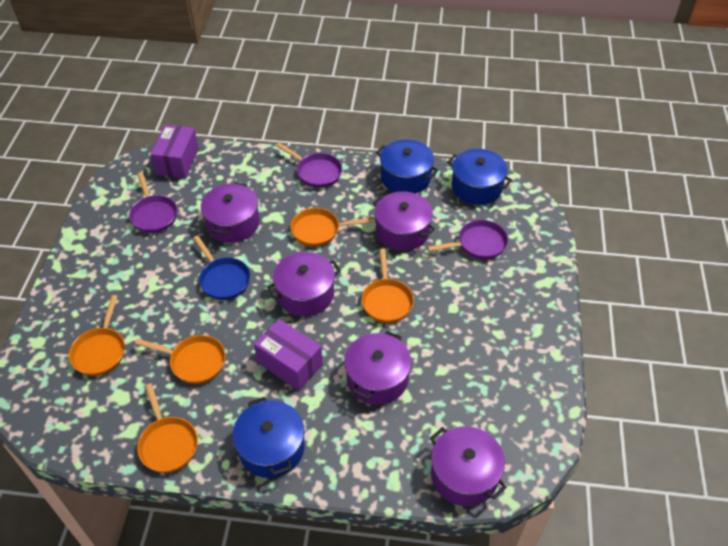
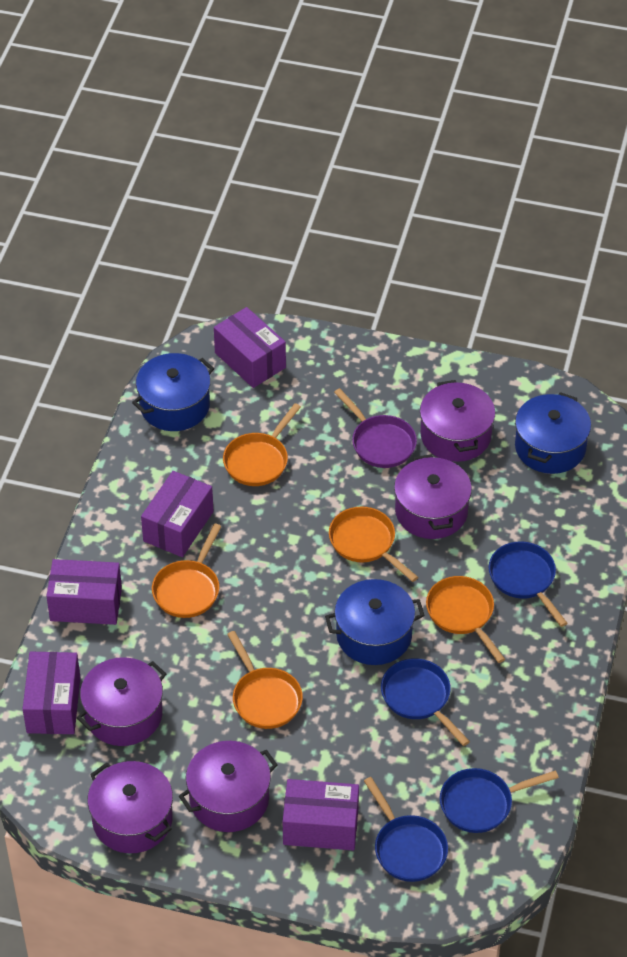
blue pan: 1 -> 4
purple box: 2 -> 5
purple pan: 3 -> 1

